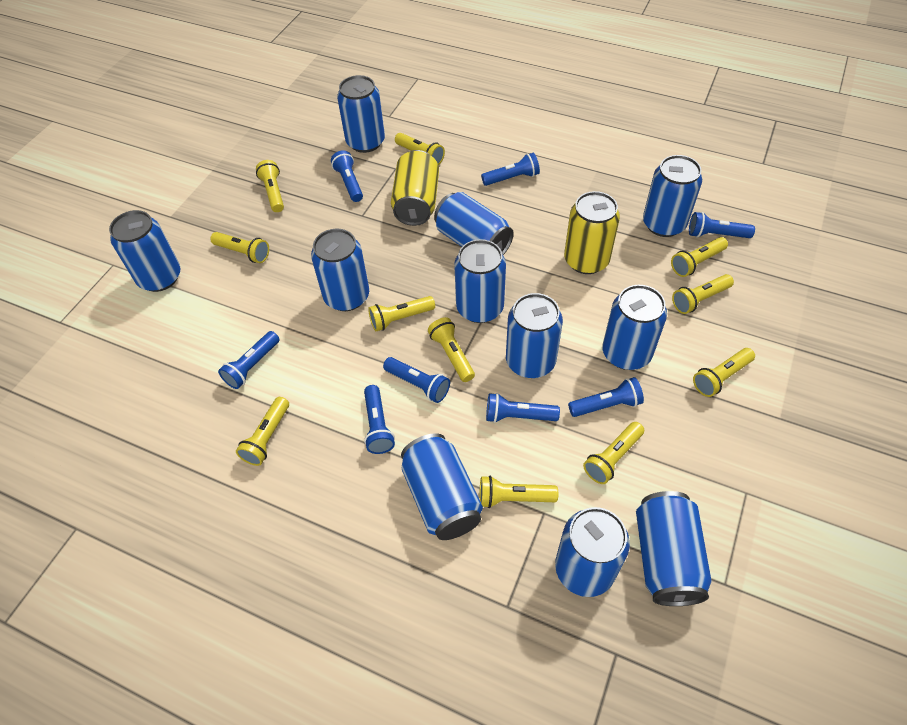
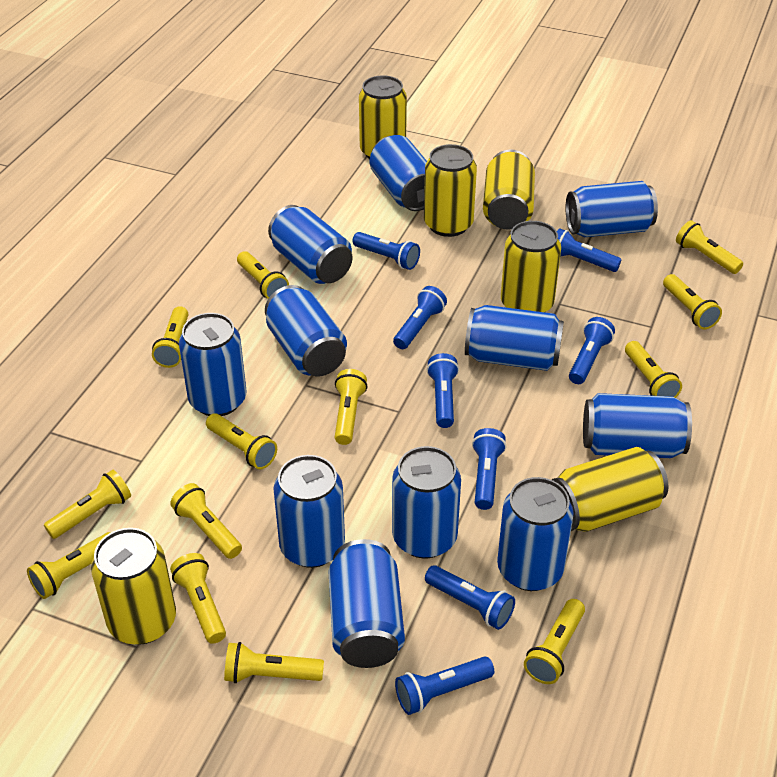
yellow can: 2 -> 6
yellow flashlight: 11 -> 13

